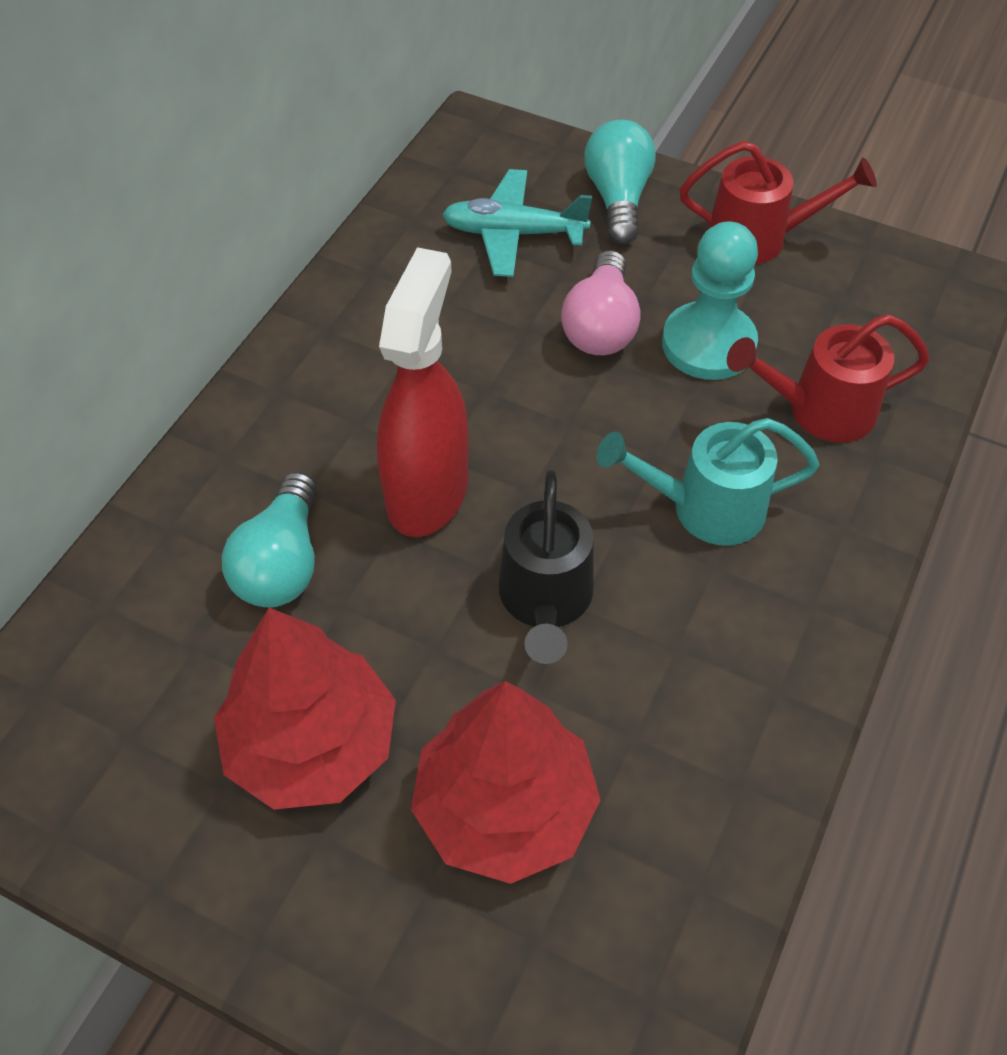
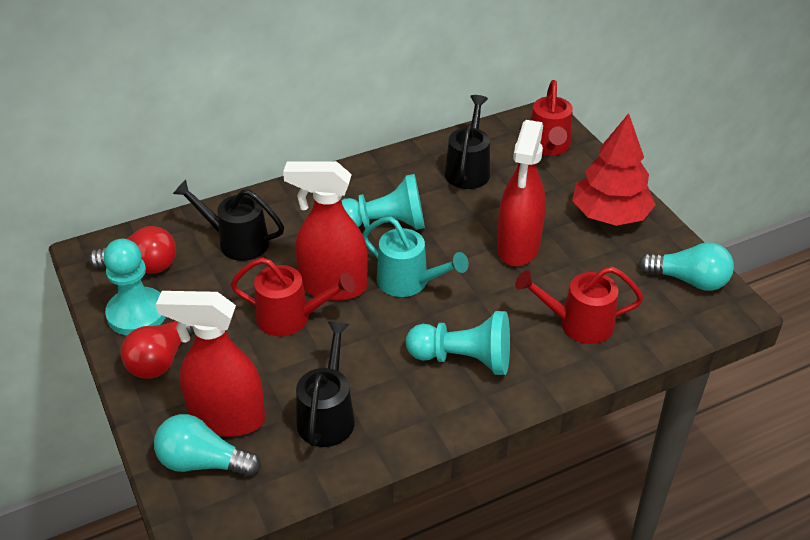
black watering can: 1 -> 3
pink light bulb: 1 -> 0
red light bulb: 0 -> 2
red spray bottle: 1 -> 3
red tree: 2 -> 1
red watering can: 2 -> 3
turquoise pawn: 1 -> 3
turquoise plane: 1 -> 0

